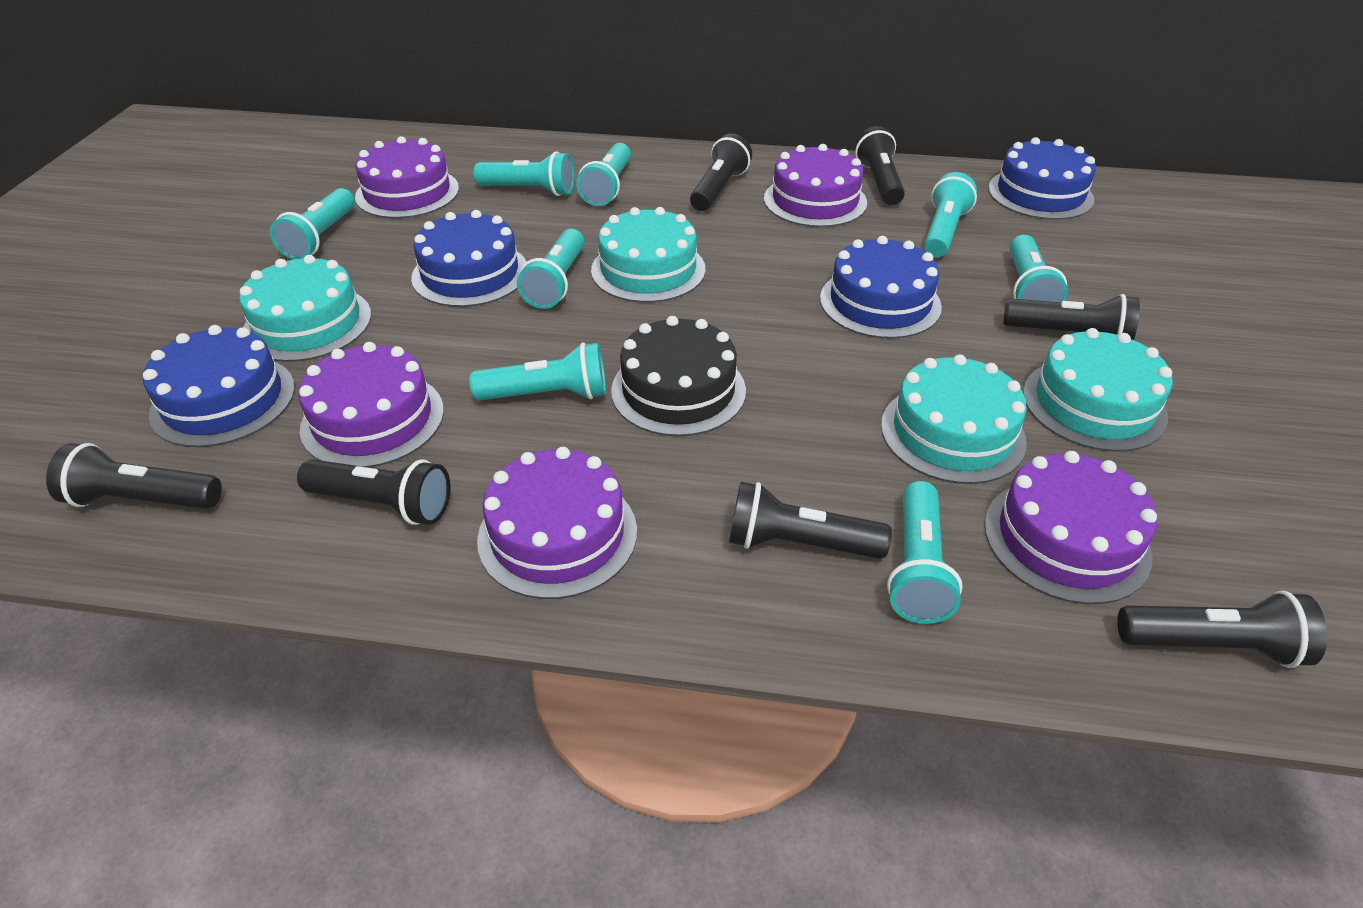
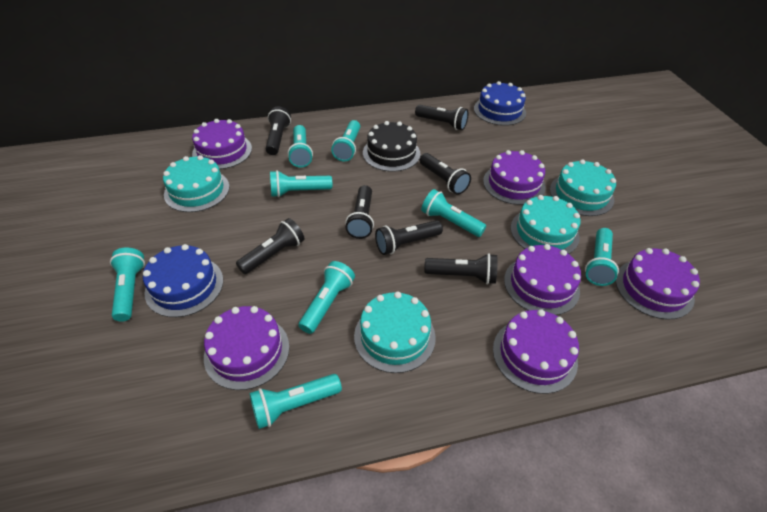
blue cake: 4 -> 2
purple cake: 5 -> 6

